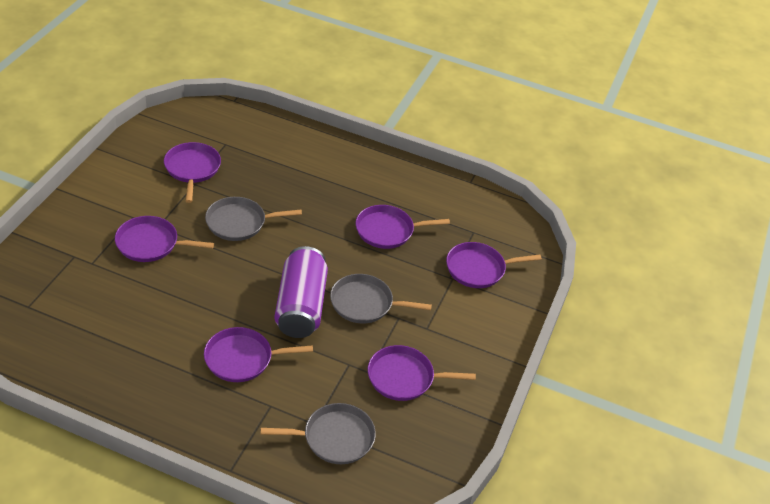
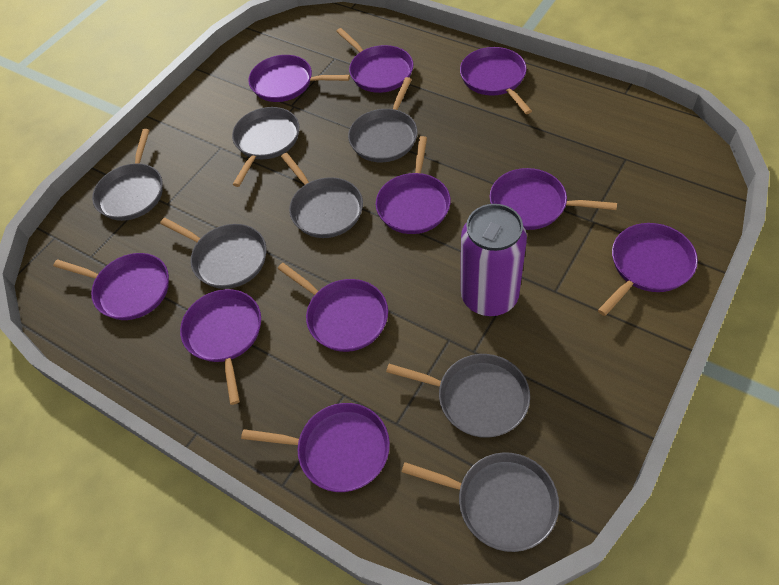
grey pan: 3 -> 7
purple pan: 6 -> 10

